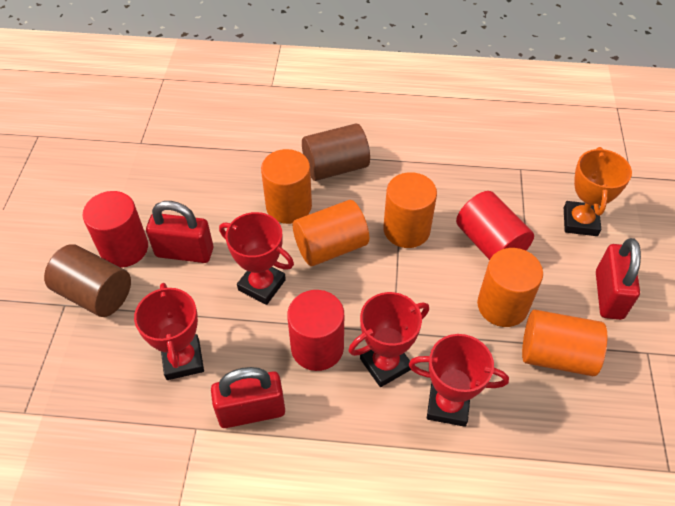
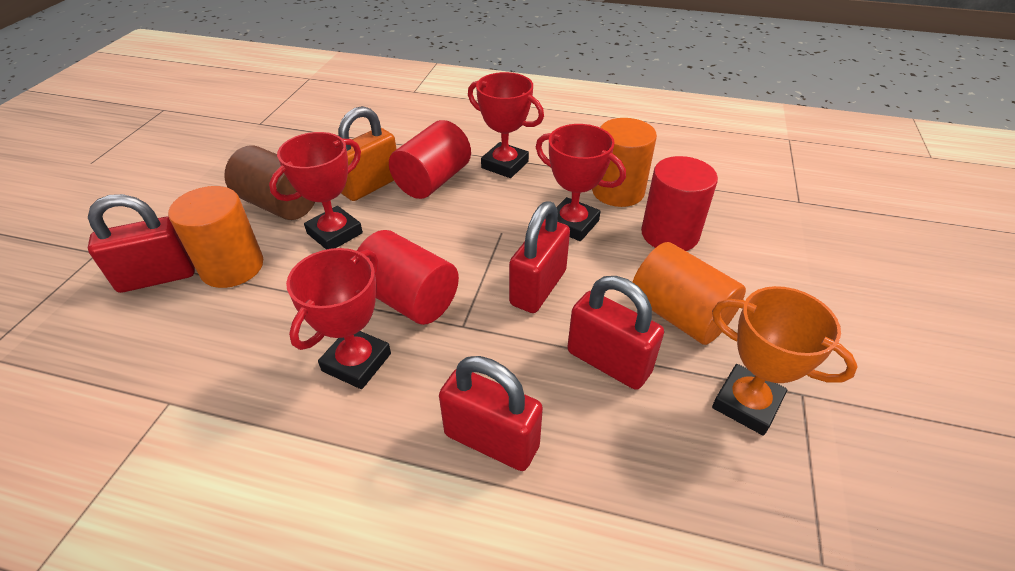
brown cylinder: 2 -> 1
orange cylinder: 5 -> 3
orange padlock: 0 -> 1
red padlock: 3 -> 4

